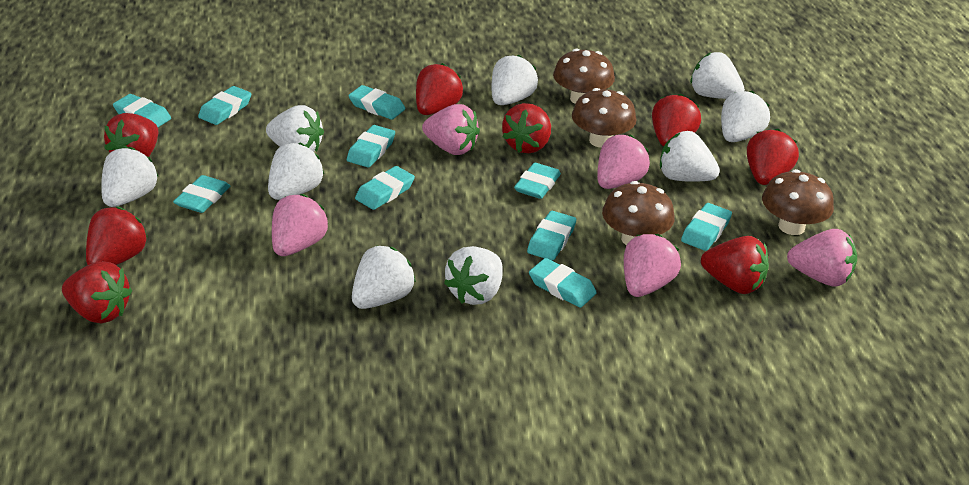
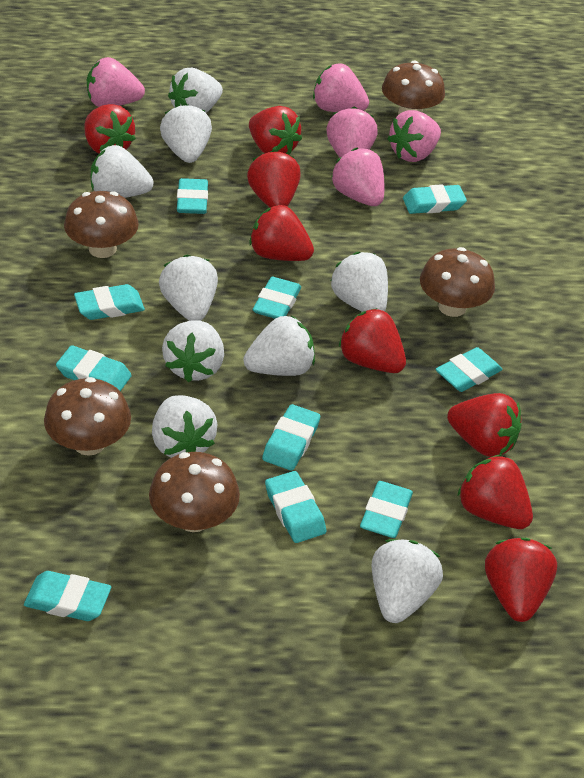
brown mushroom: 4 -> 5

